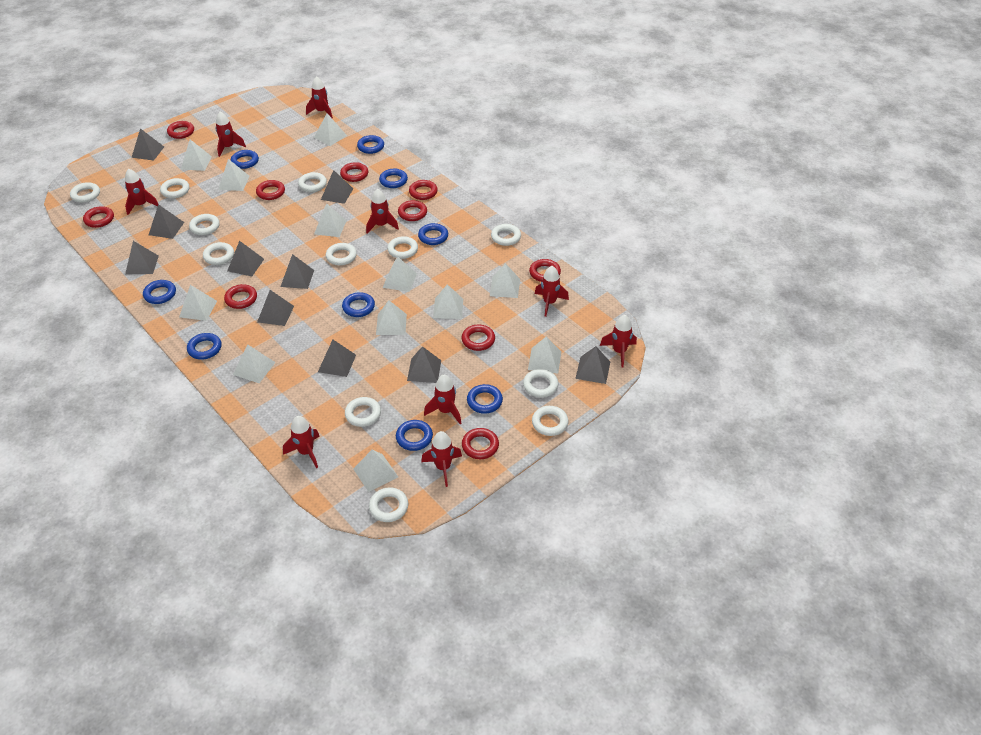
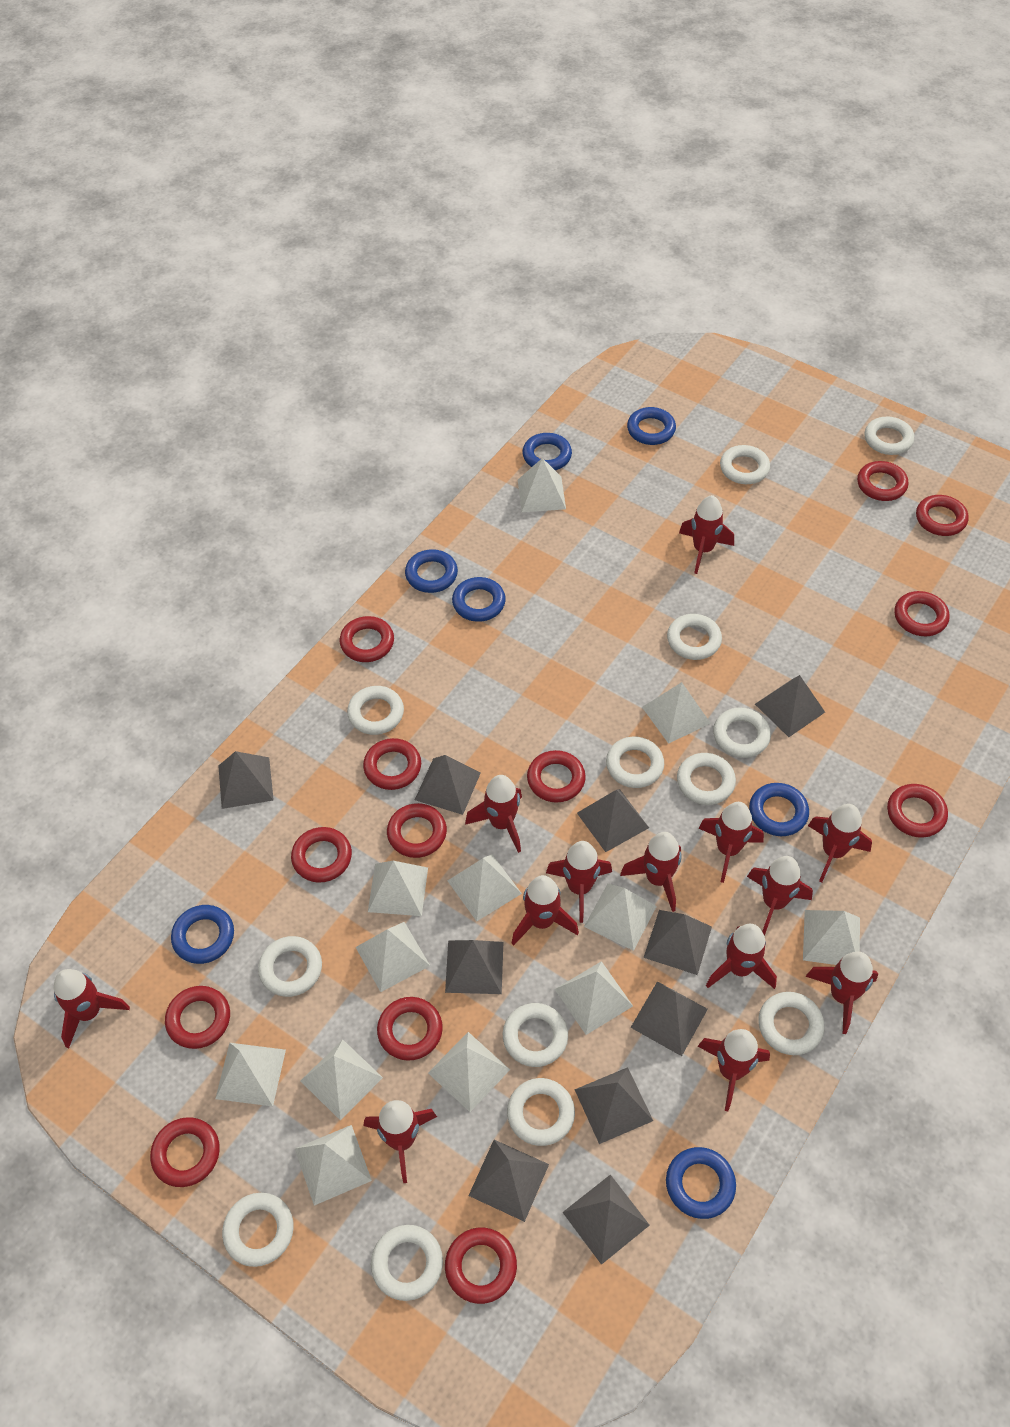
blue ring: 9 -> 7
red ring: 10 -> 13
red rocket: 9 -> 13
white ring: 12 -> 13

